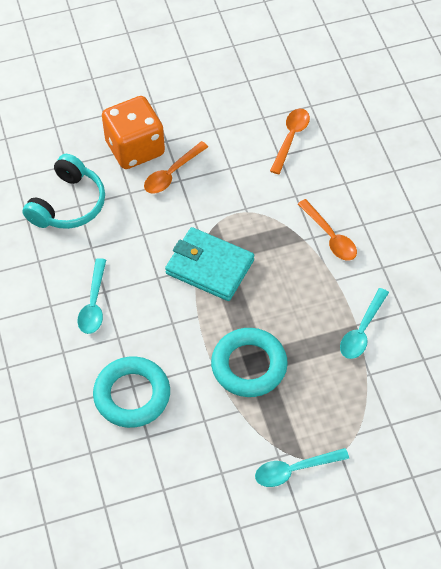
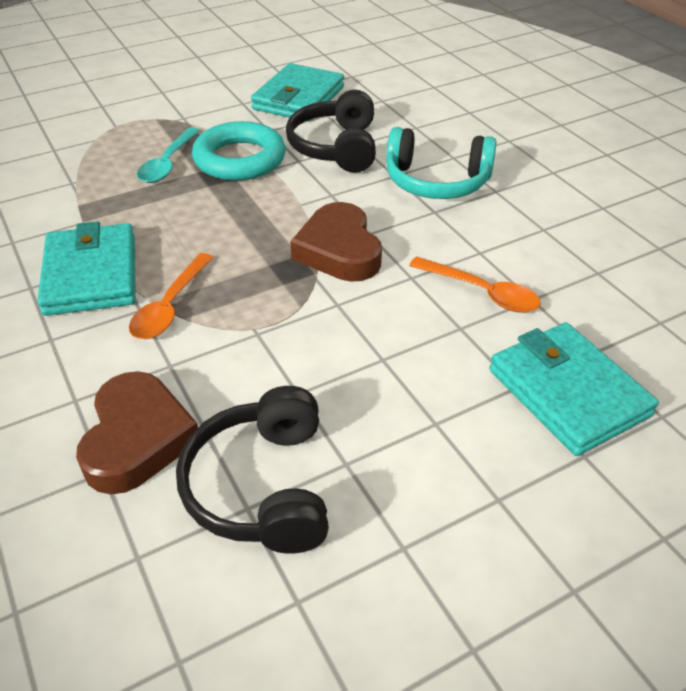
black headphones: 0 -> 2
brown heart: 0 -> 2
orange dice: 1 -> 0
orange spoon: 3 -> 2
turquoise ring: 2 -> 1
turquoise spoon: 3 -> 1
turquoise wallet: 1 -> 3

